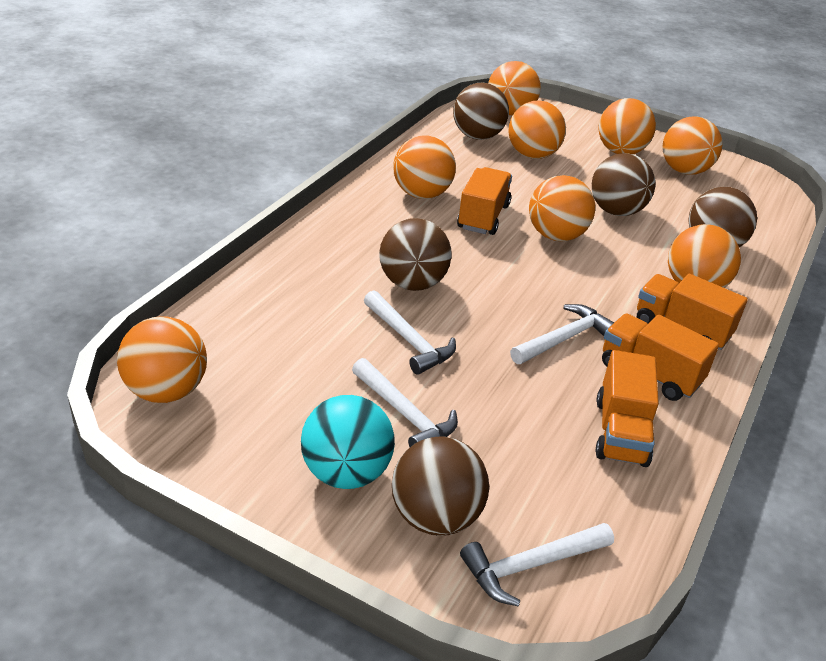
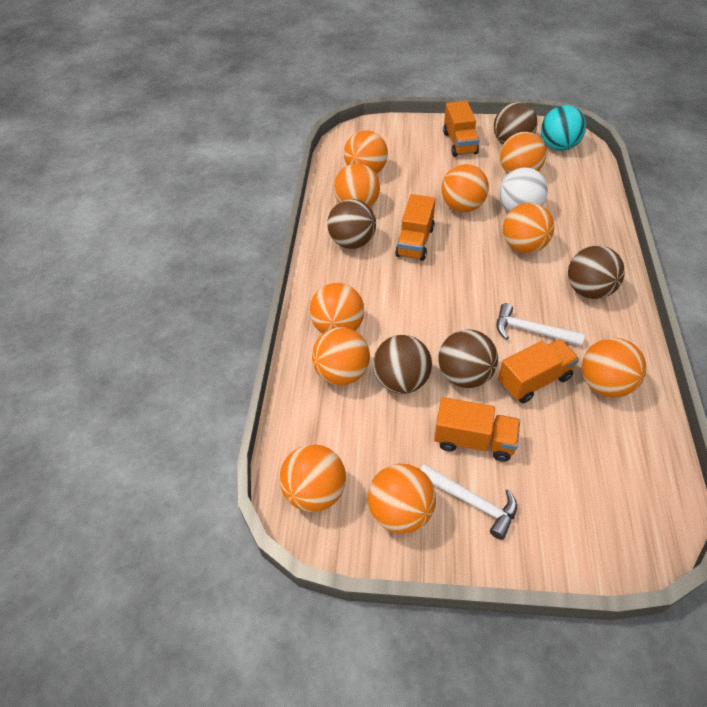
orange ball: 8 -> 10
white ball: 0 -> 1
white hammer: 4 -> 2

